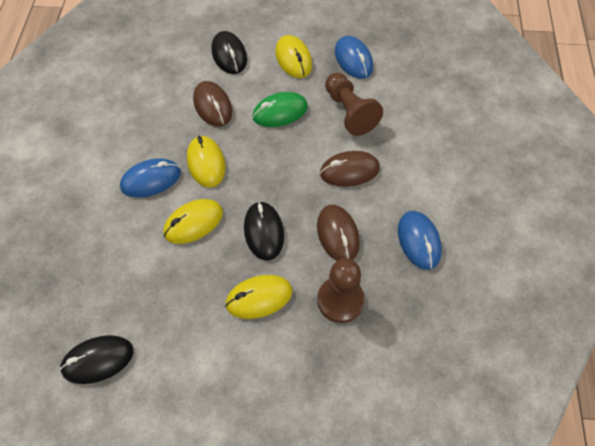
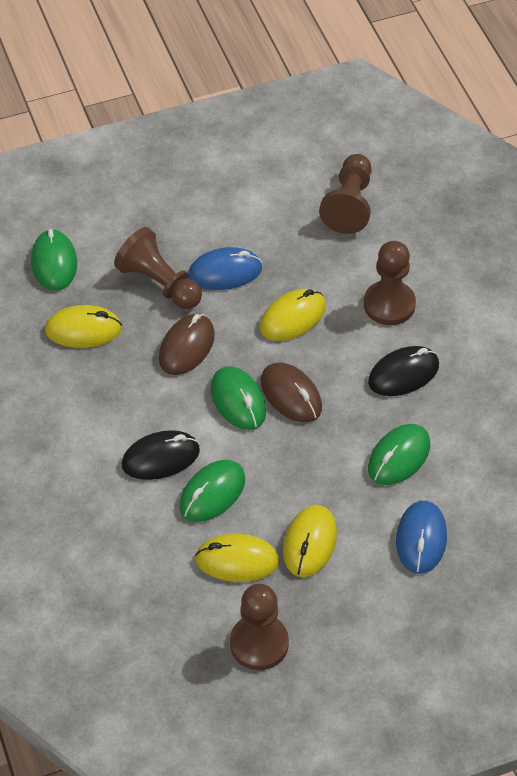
black mouse: 3 -> 2
blue mouse: 3 -> 2
brown mouse: 3 -> 2
brown pawn: 2 -> 4
green mouse: 1 -> 4

